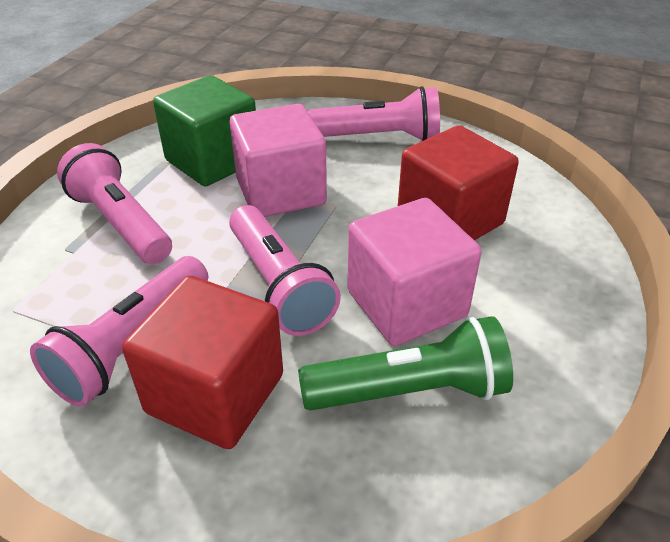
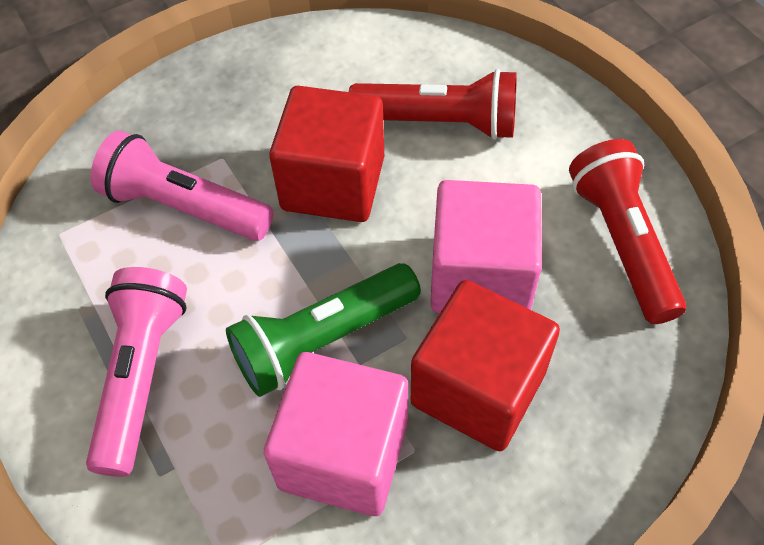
green cube: 1 -> 0
pink flashlight: 4 -> 2
red flashlight: 0 -> 2

